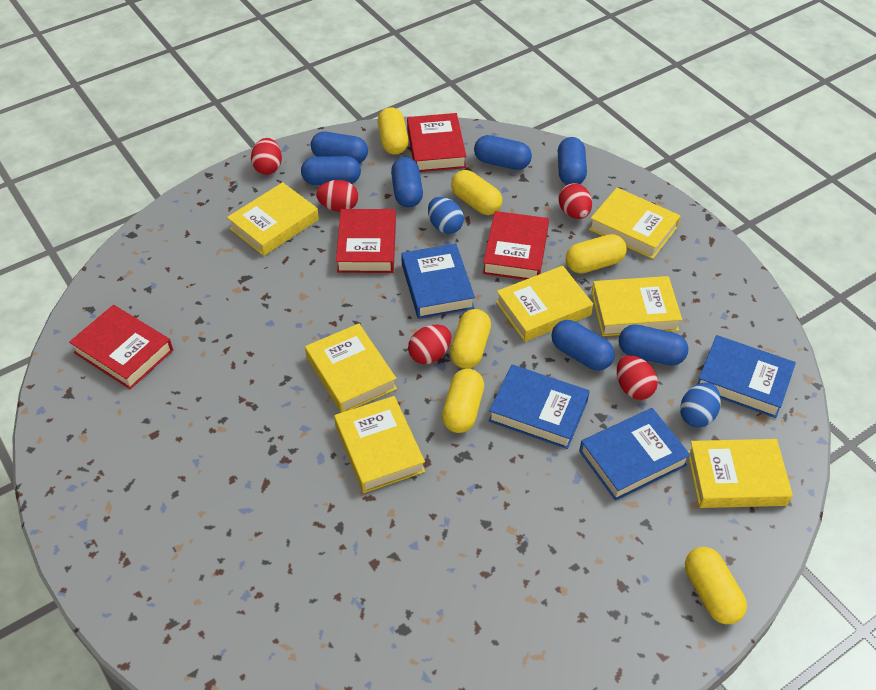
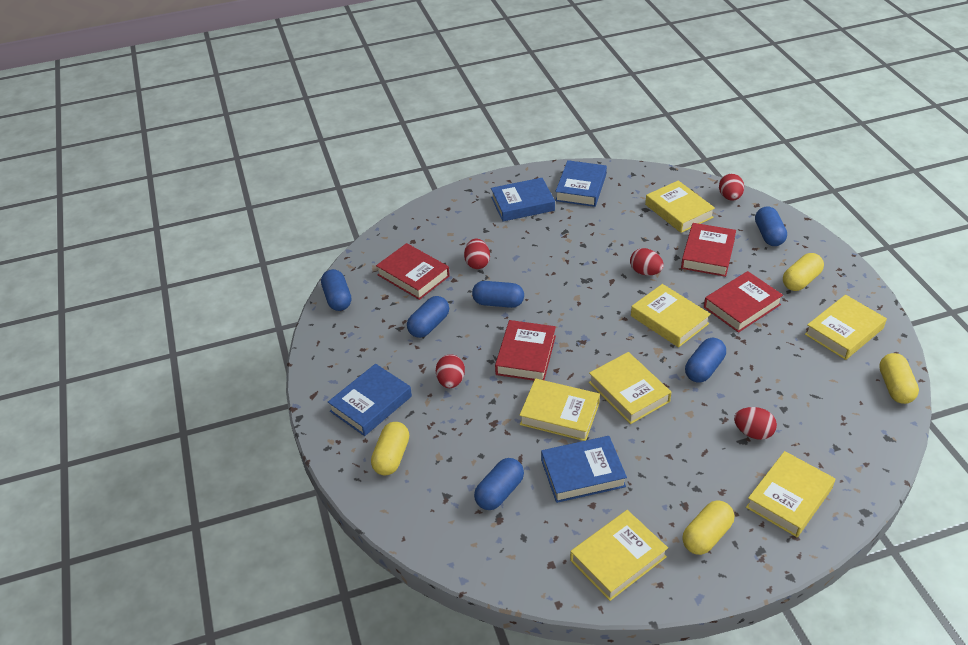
blue capsule: 7 -> 6
blue egg: 2 -> 0
yellow capsule: 6 -> 4

